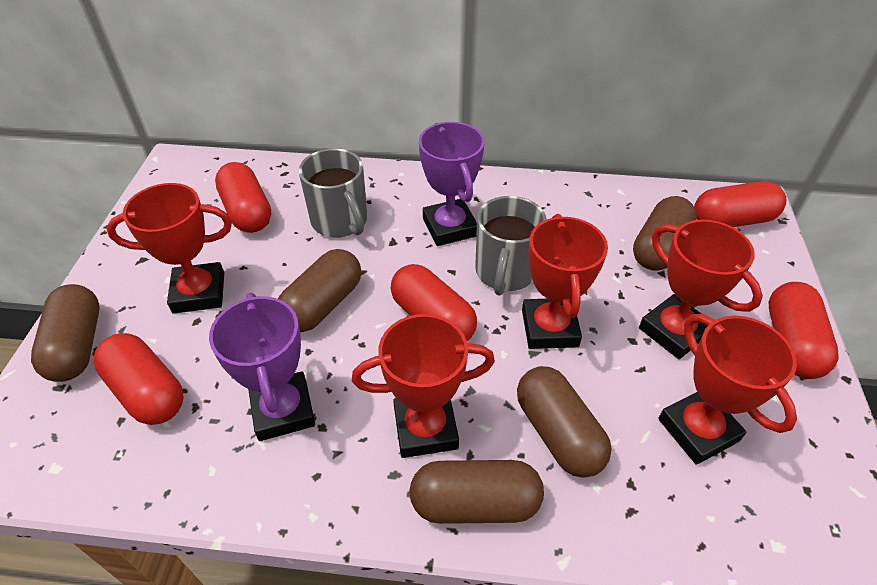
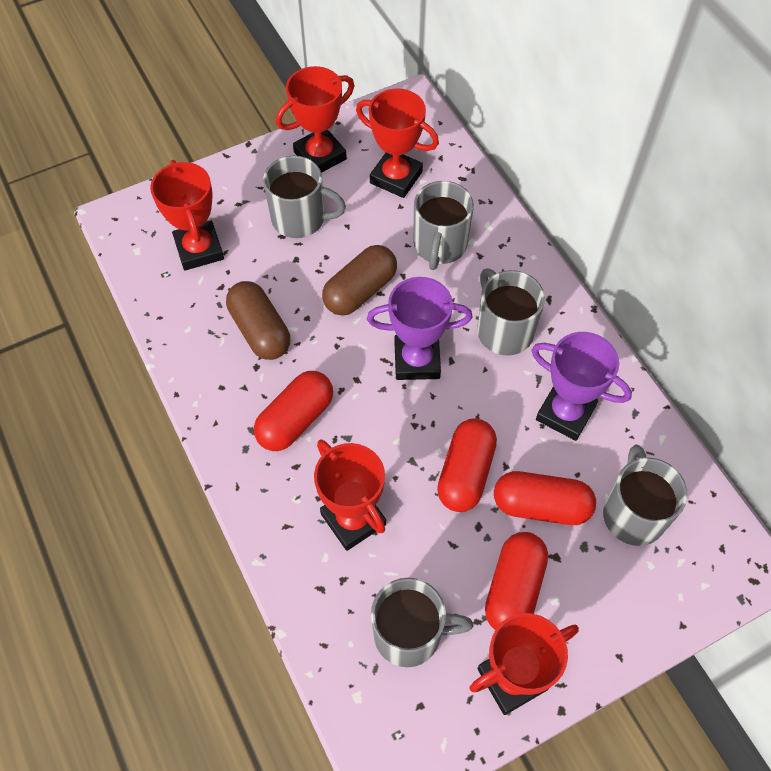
brown capsule: 5 -> 2
grey mug: 2 -> 5
red capsule: 5 -> 4

